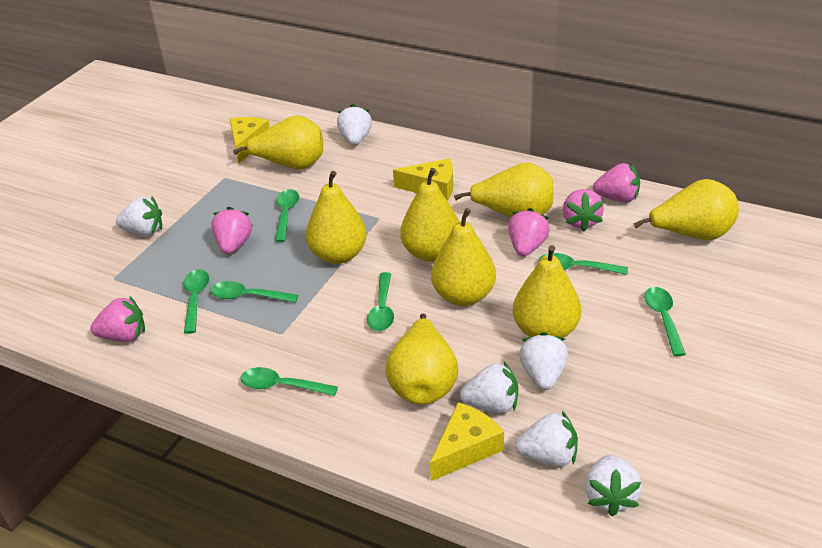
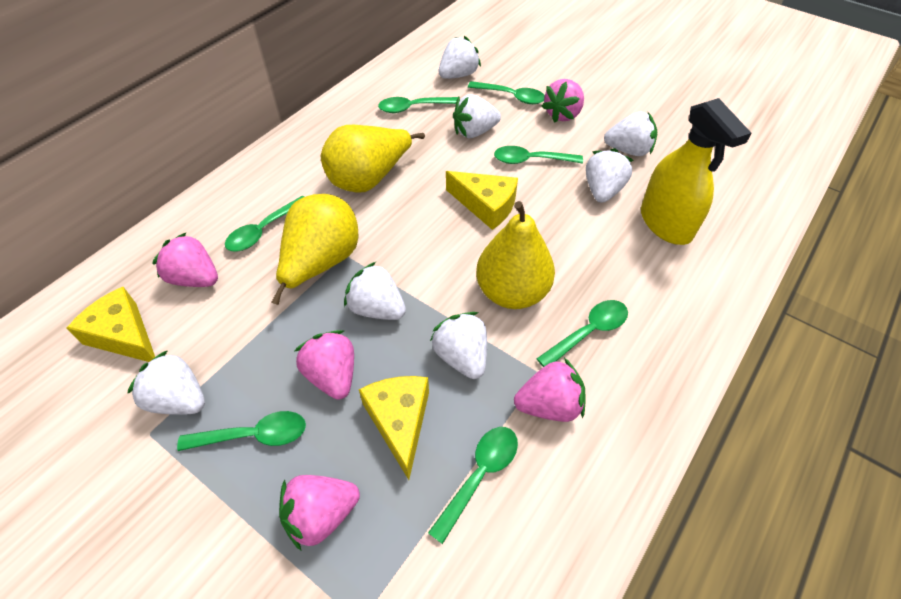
white strawberry: 6 -> 7
yellow pear: 8 -> 3
yellow spray bottle: 0 -> 1

